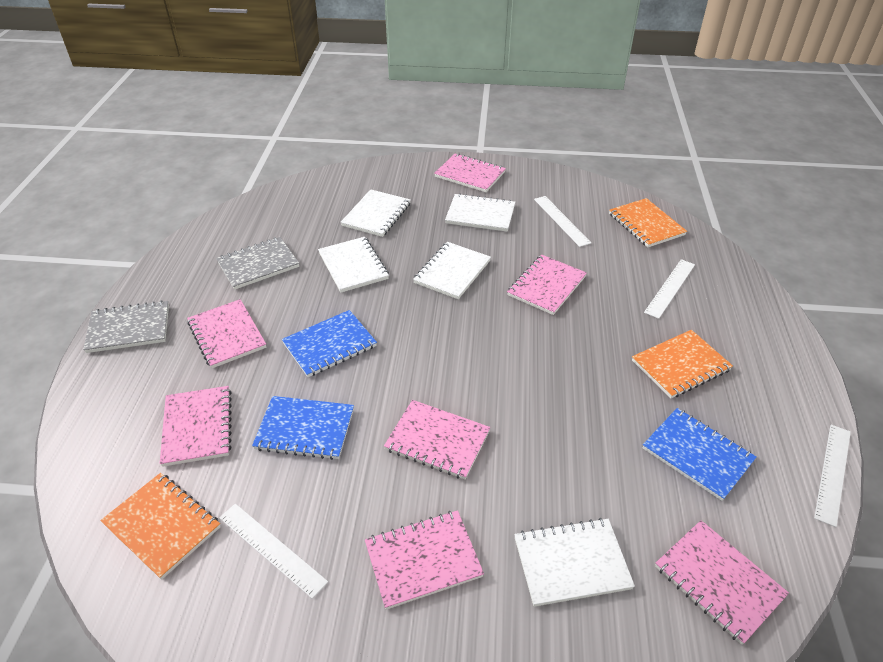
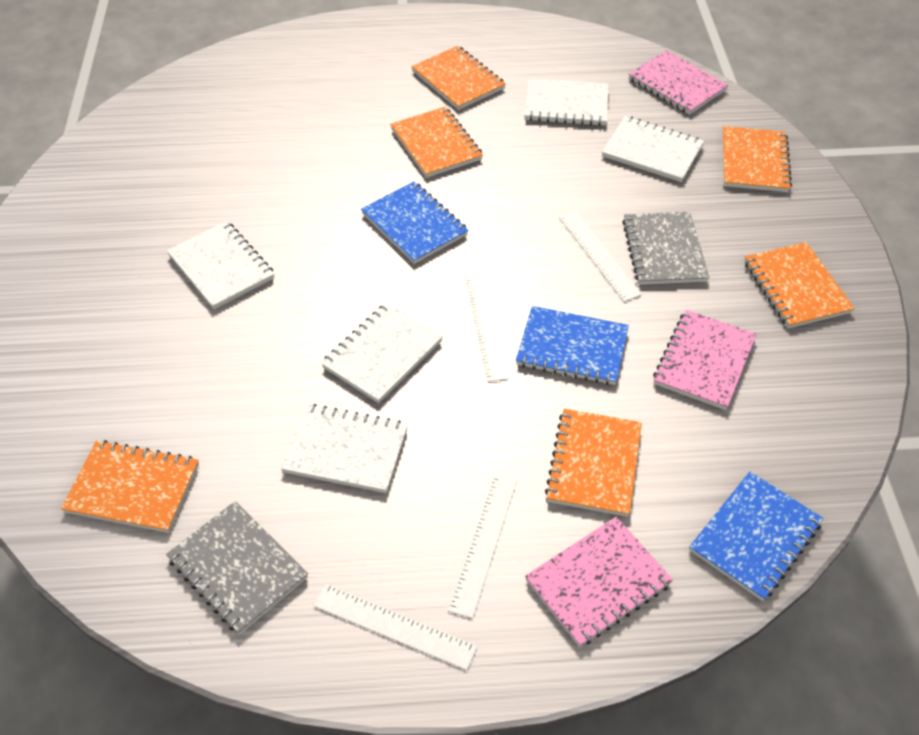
orange notebook: 3 -> 6
pink notebook: 7 -> 3

